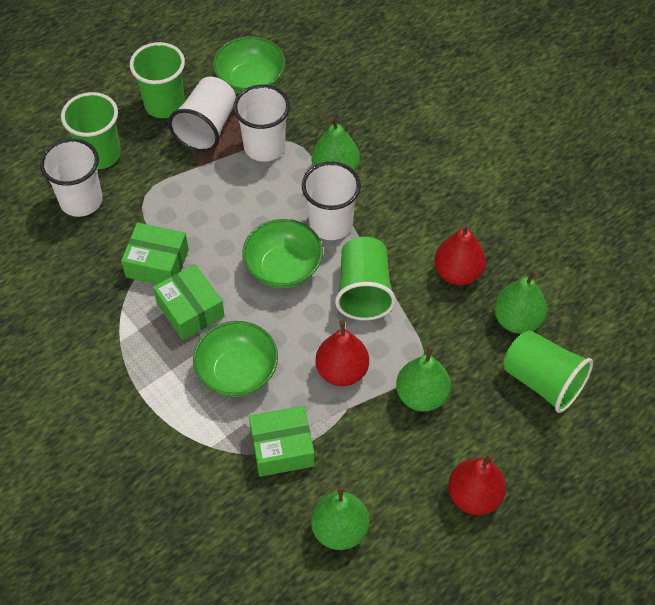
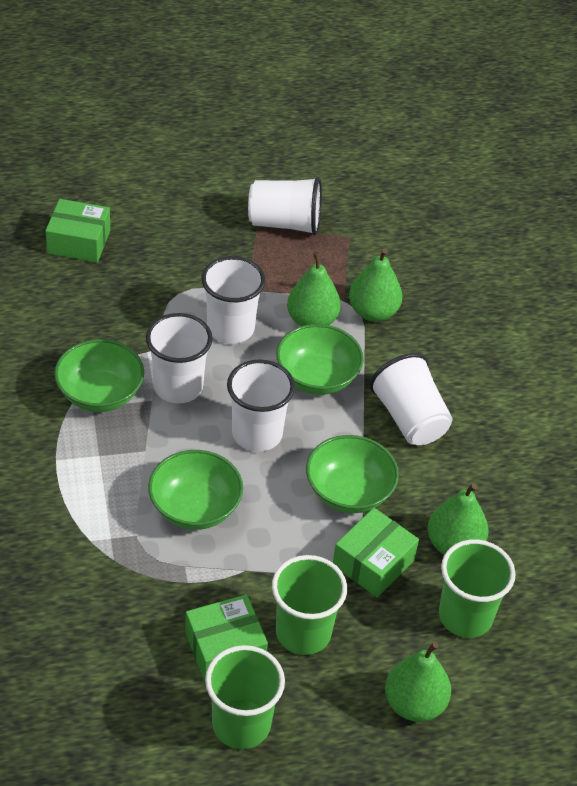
green bowl: 3 -> 4
green cup: 4 -> 3
red pear: 3 -> 0
white cup: 4 -> 5

